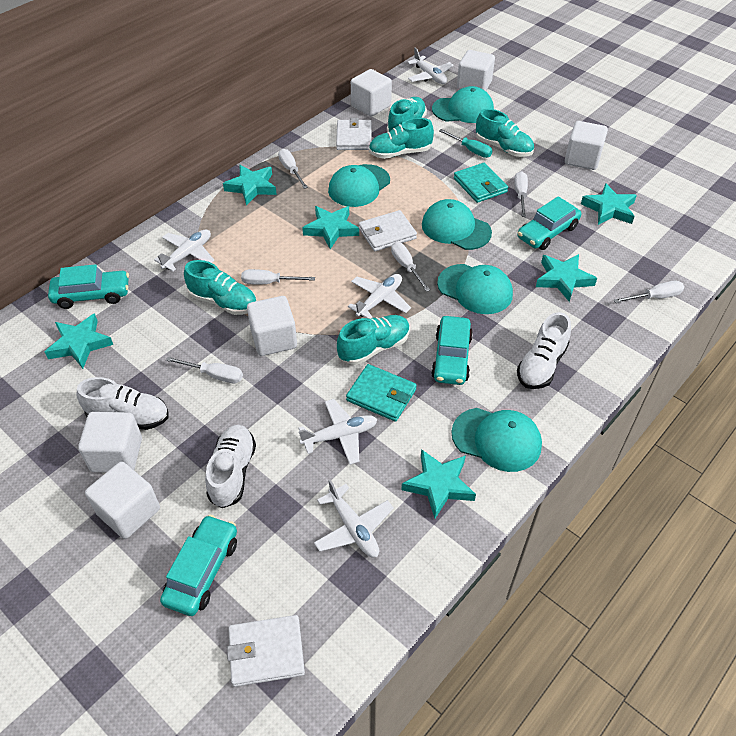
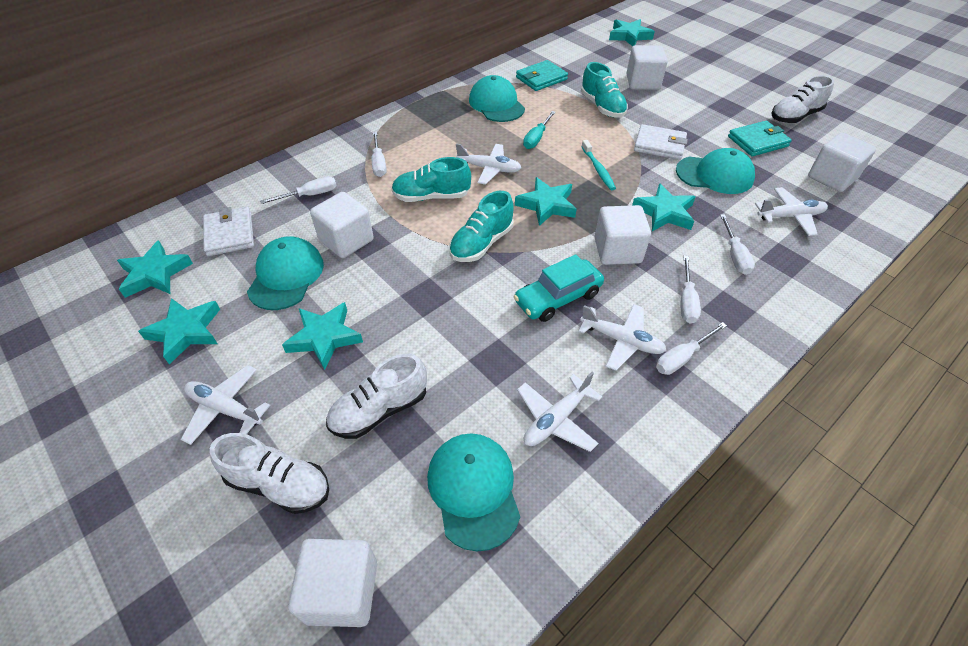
turquoise cap: 5 -> 4
turquoise car: 4 -> 1
turquoise shoe: 5 -> 3
turquoise toothbrush: 0 -> 1
white cube: 6 -> 5
white screwdriver: 6 -> 5
white wallet: 3 -> 2

